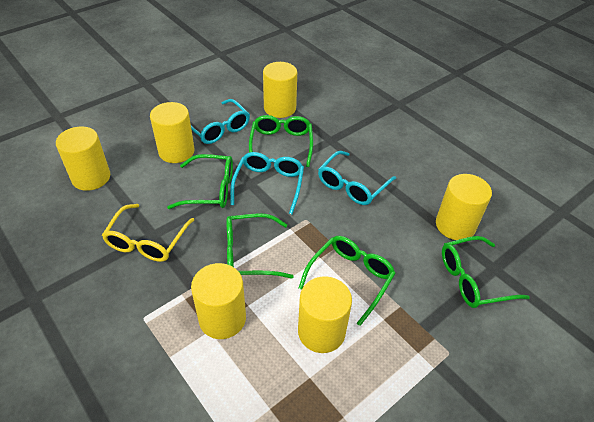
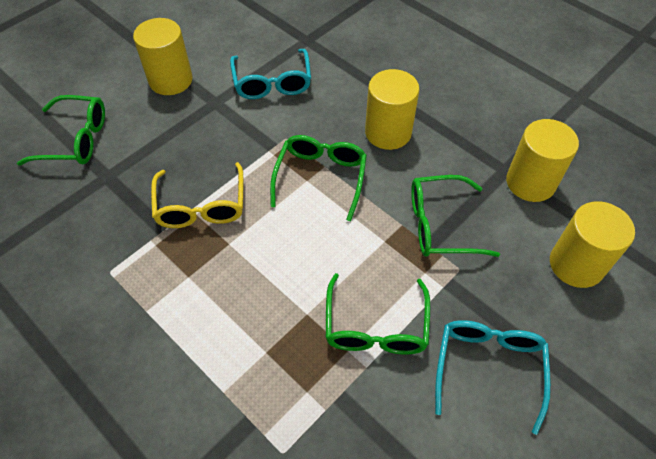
green glasses: 5 -> 4
turquoise glasses: 3 -> 2
yellow cylinder: 6 -> 4

